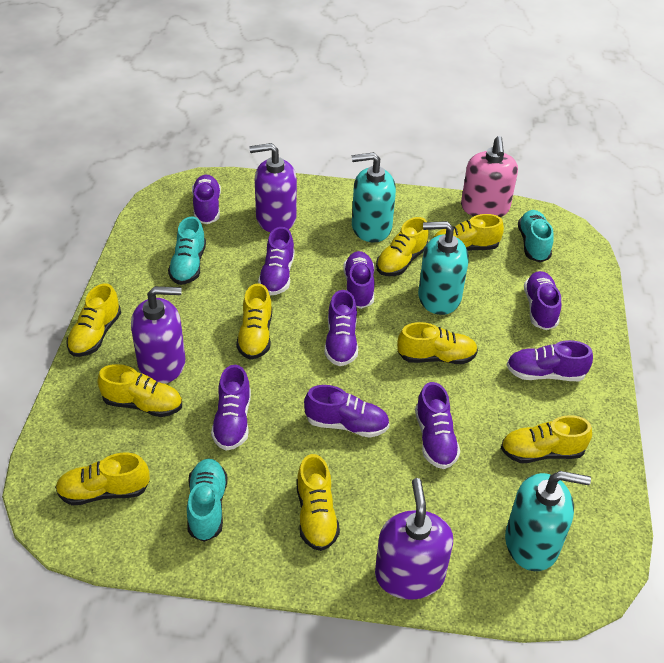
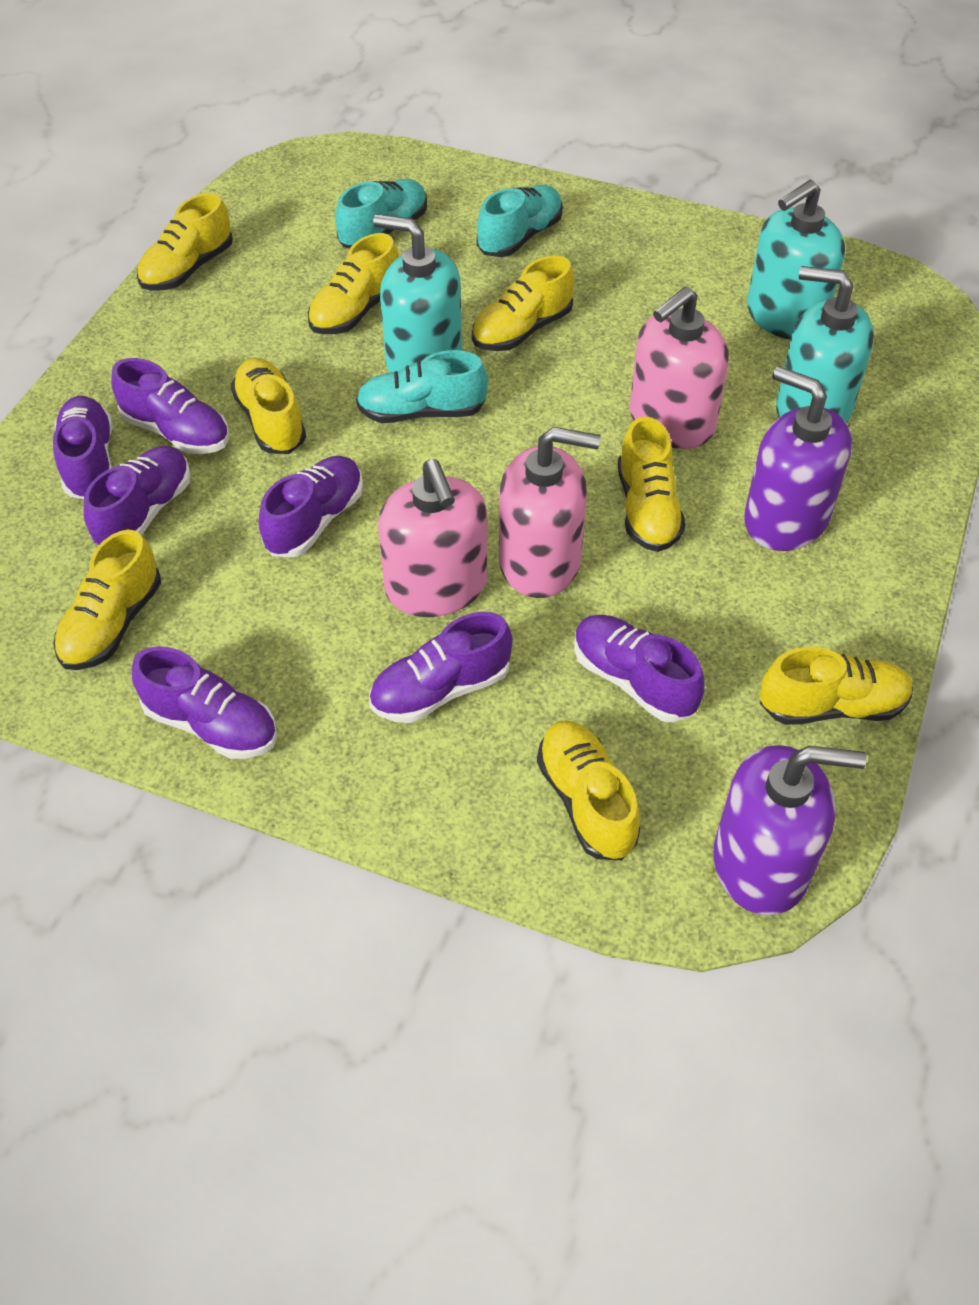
pink soap dispenser: 1 -> 3
purple shoe: 9 -> 7
purple soap dispenser: 3 -> 2
yellow shoe: 9 -> 8

